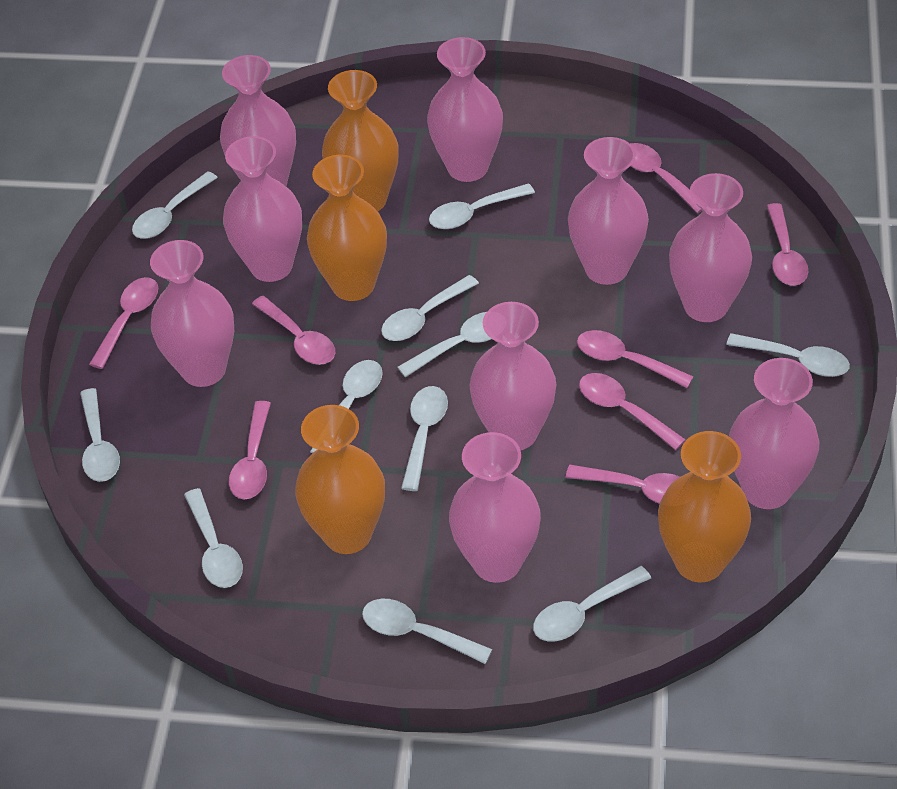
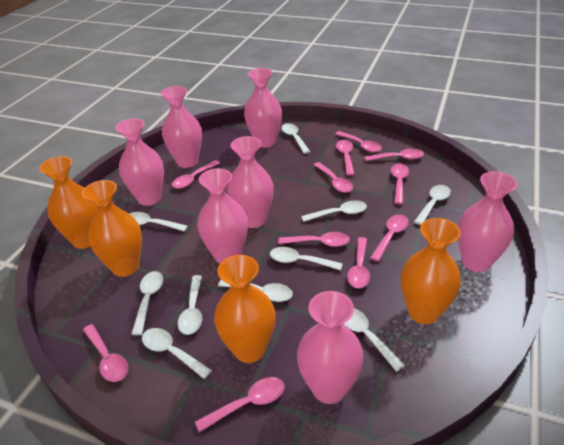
pink spoon: 8 -> 11
pink vase: 9 -> 7
white spoon: 11 -> 10

